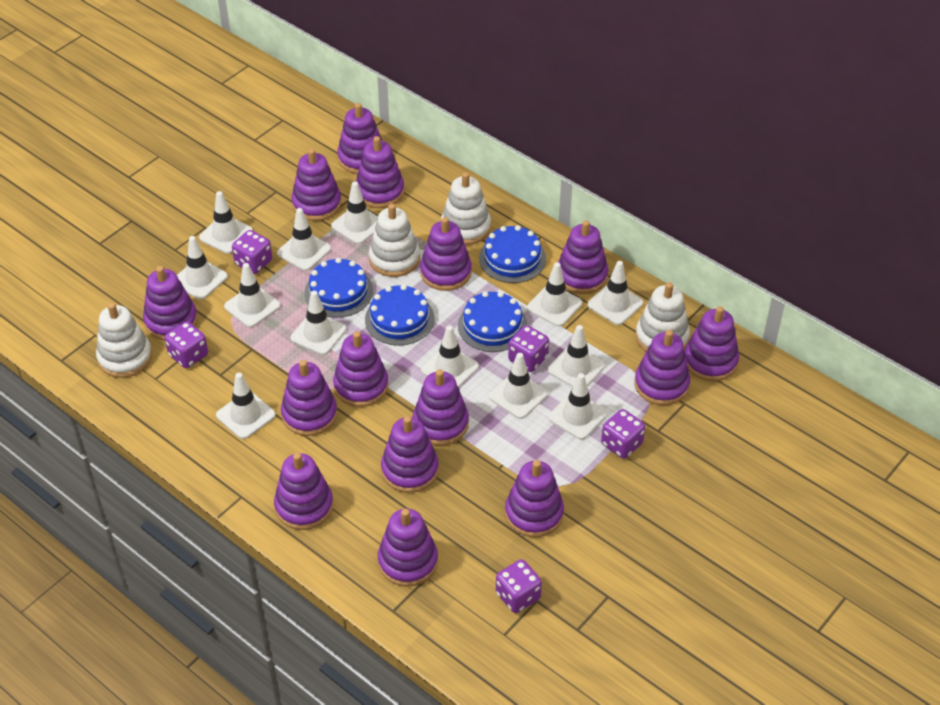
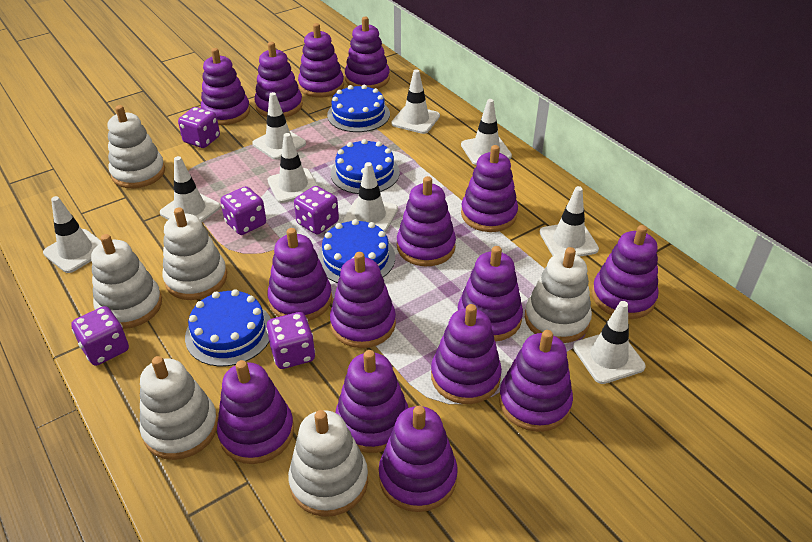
white stacking toy: 4 -> 6
white traffic cone: 13 -> 9

